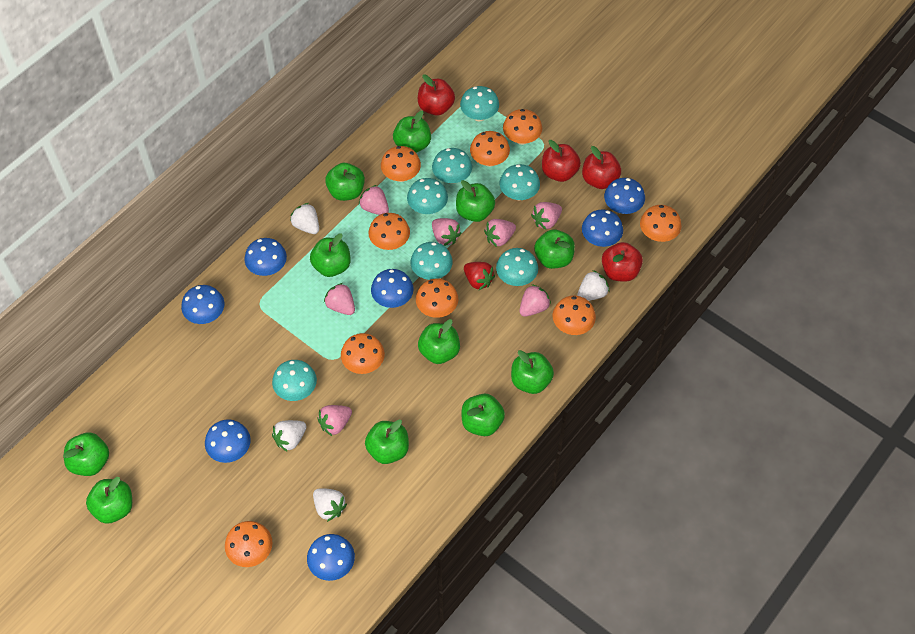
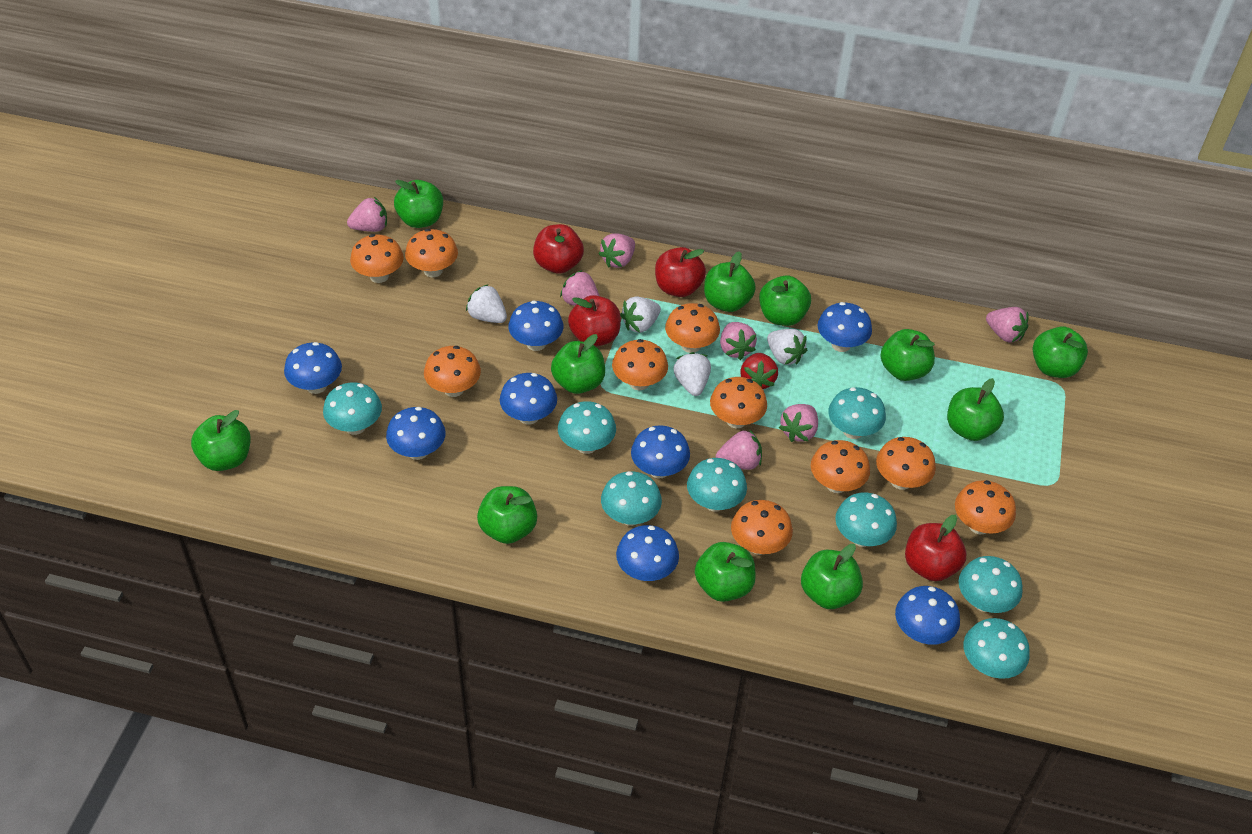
blue mushroom: 7 -> 8
orange mushroom: 9 -> 10
turquoise mushroom: 7 -> 8

